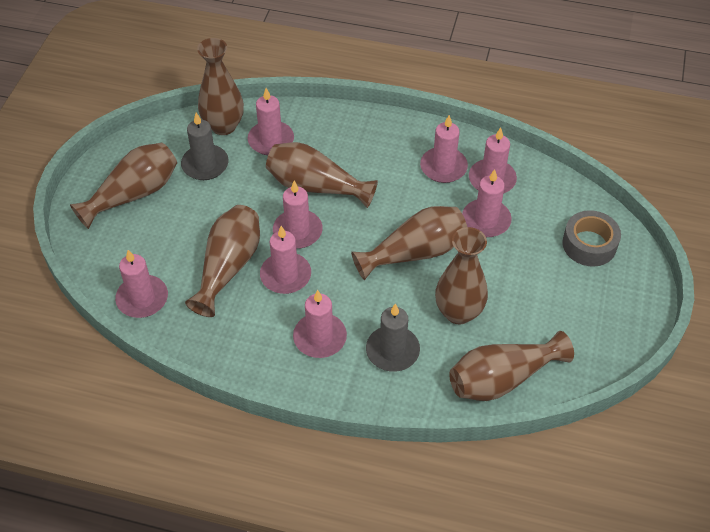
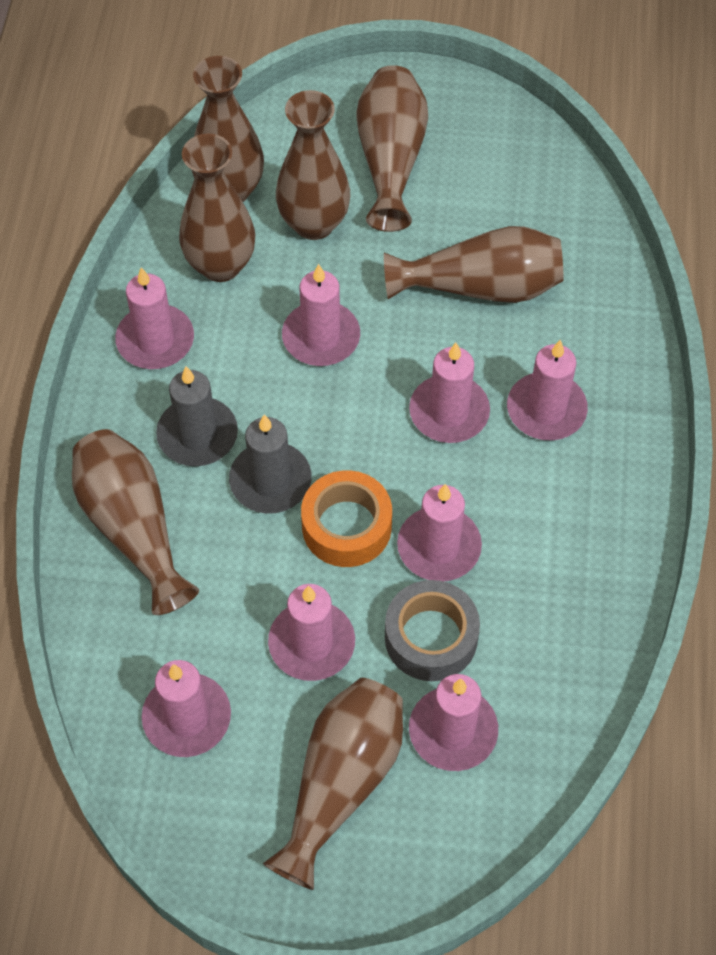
orange tape: 0 -> 1

